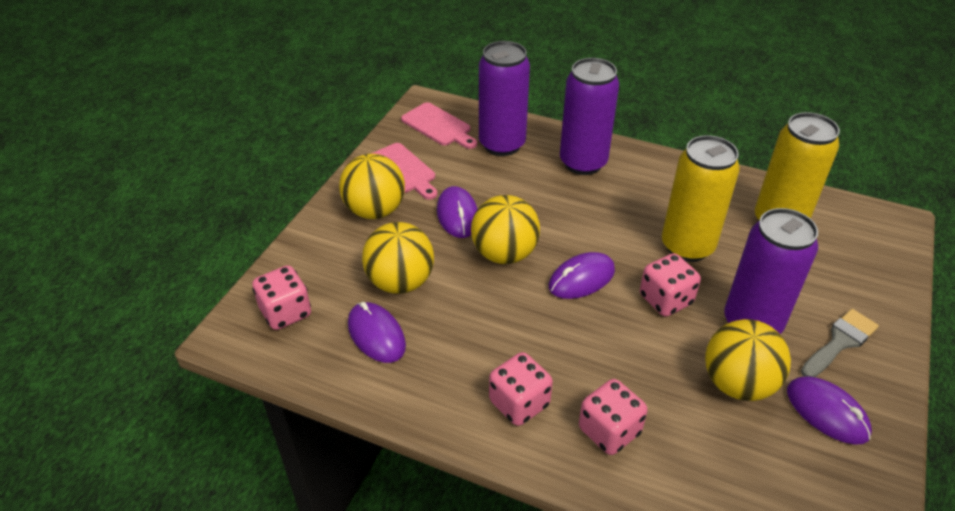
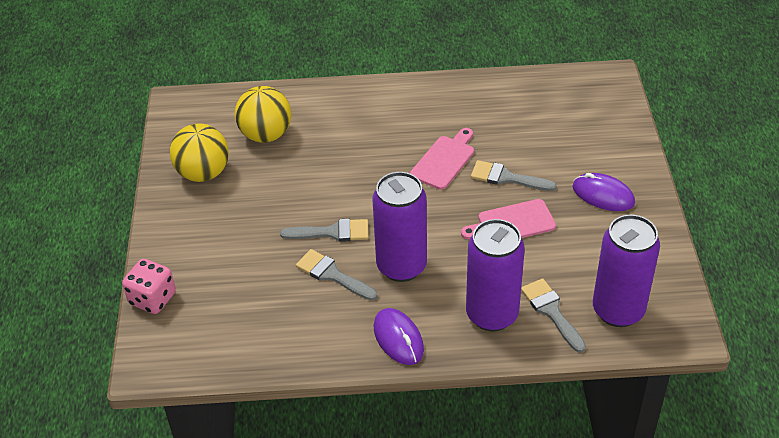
grey brush: 1 -> 4
pink dice: 4 -> 1
purple mouse: 4 -> 2
yellow ball: 4 -> 2
yellow can: 2 -> 0

